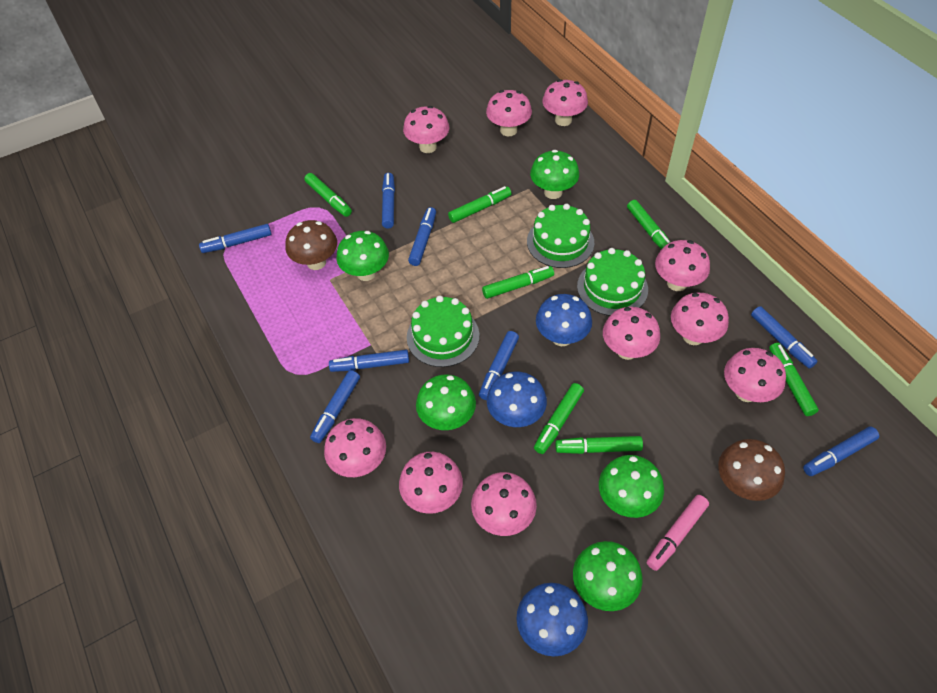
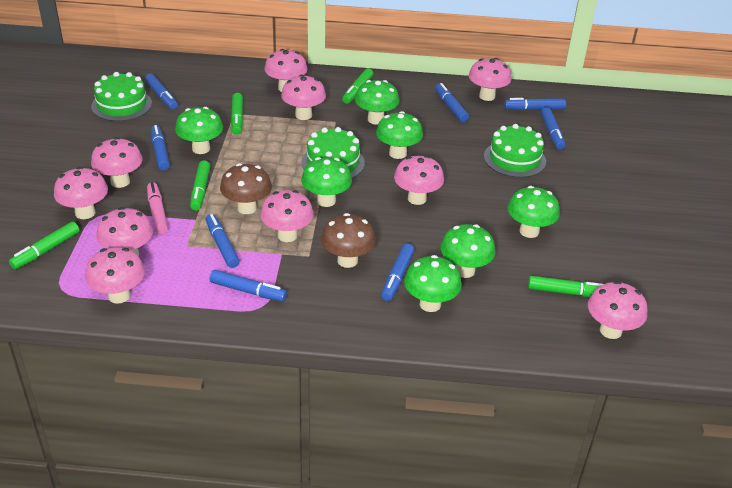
blue mushroom: 3 -> 0
green marker: 7 -> 5
green mushroom: 5 -> 7

